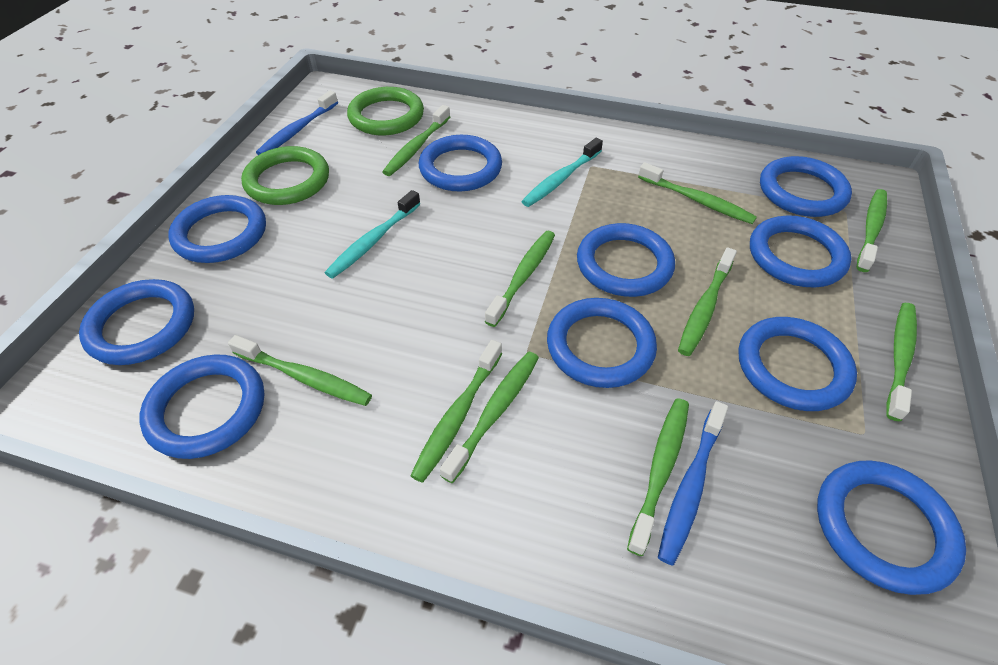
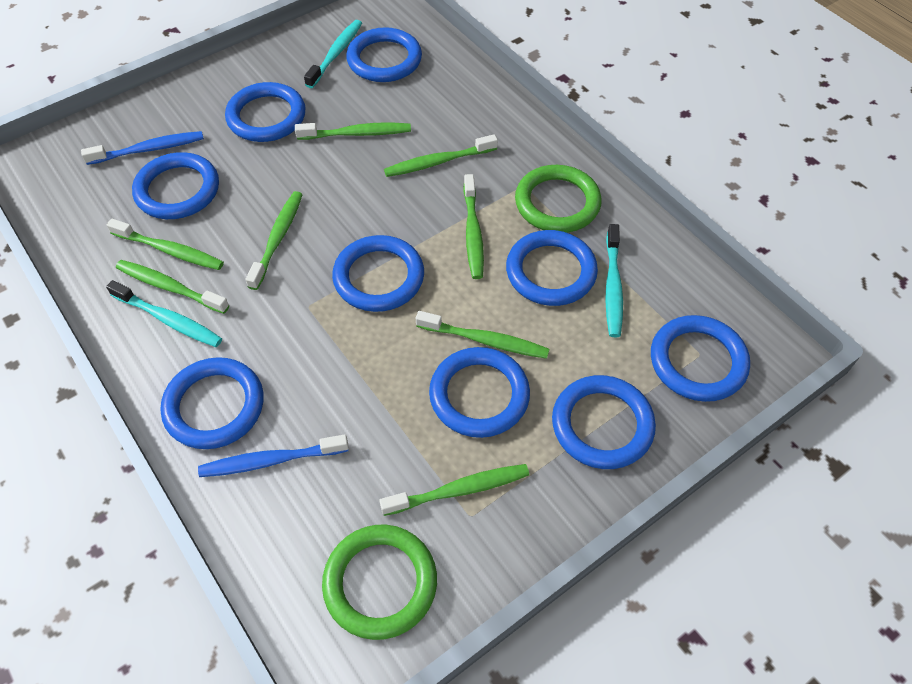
blue ring: 10 -> 9
green toothbrush: 10 -> 8
turquoise toothbrush: 2 -> 3

